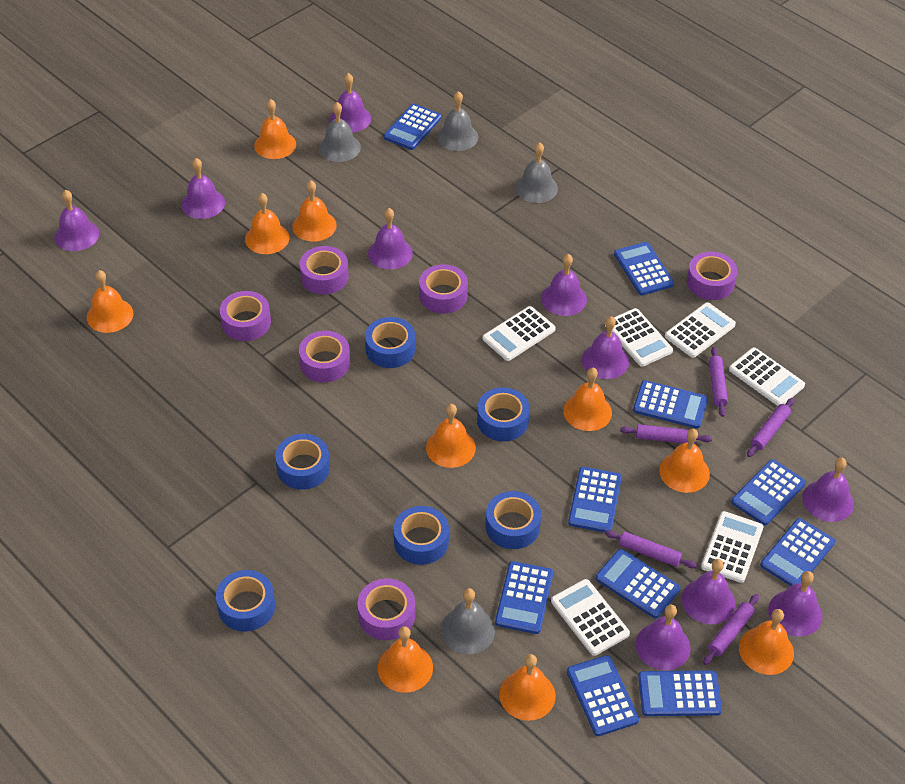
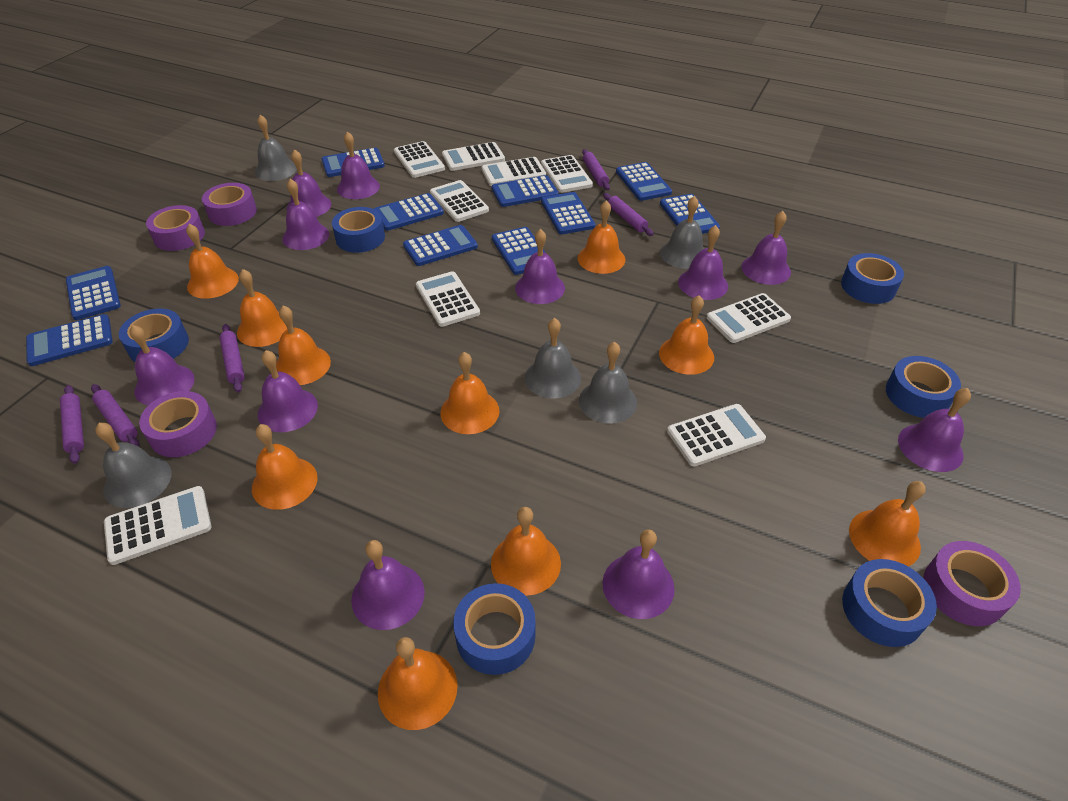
grey bell: 4 -> 5
purple bell: 10 -> 11
purple tape: 6 -> 4
white calculator: 6 -> 9

